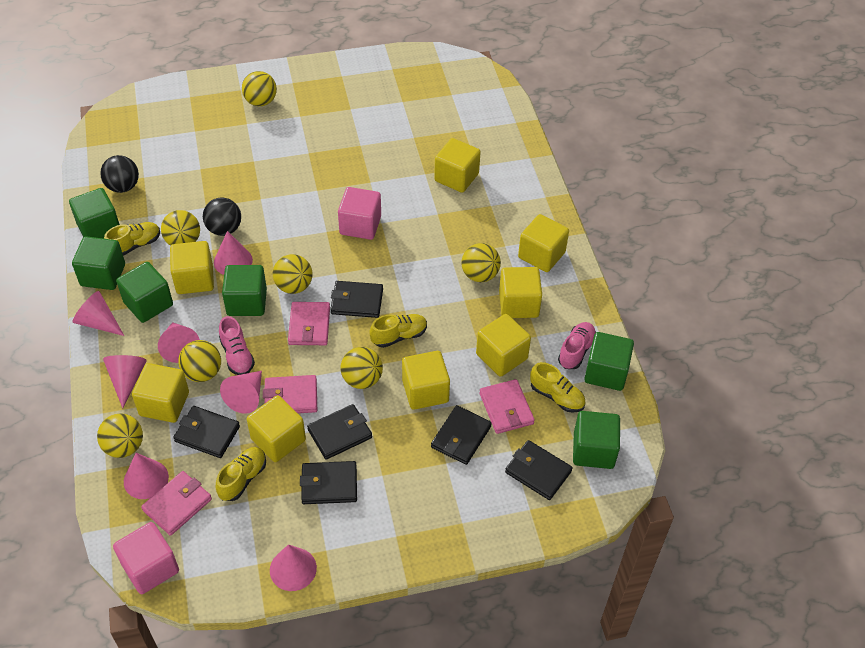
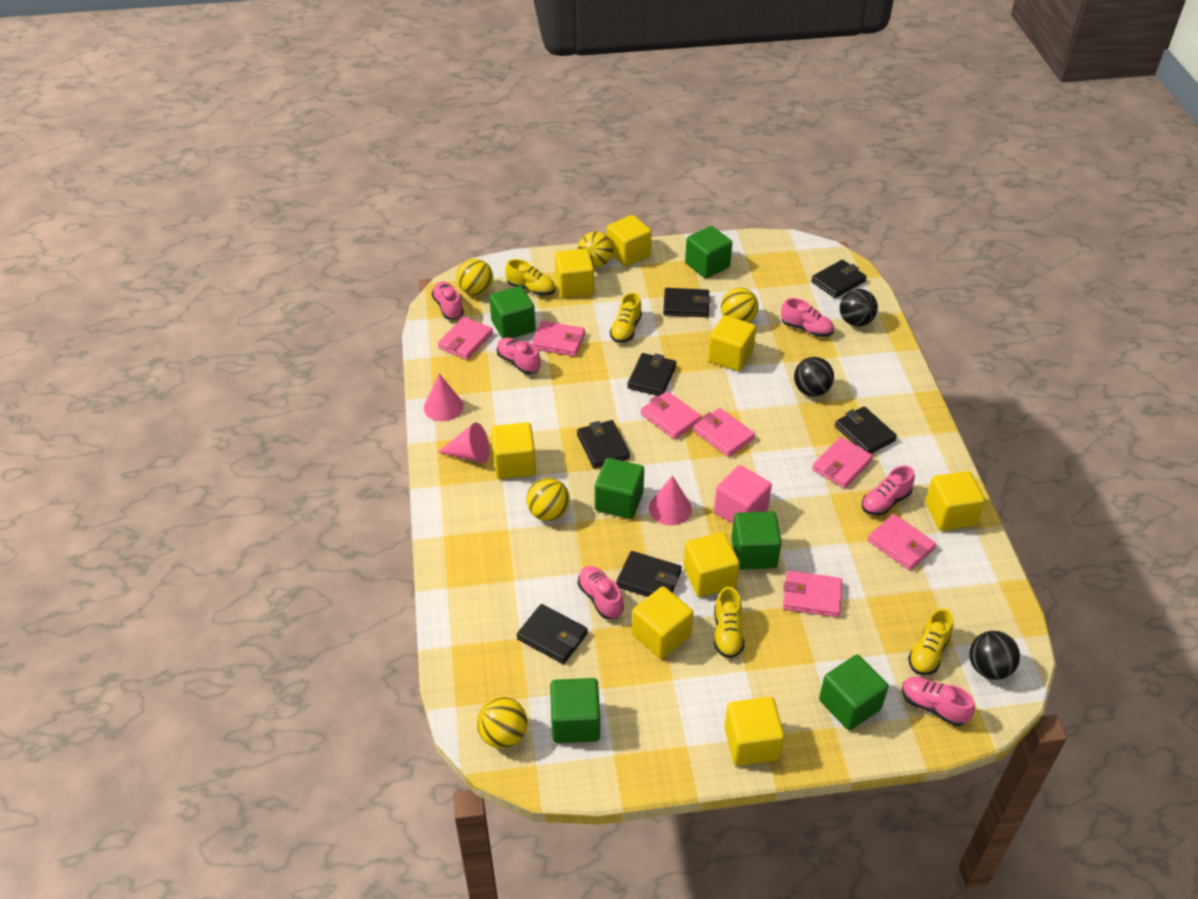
black ball: 2 -> 3
black wallet: 6 -> 7
pink cone: 7 -> 3
pink cube: 2 -> 1
pink shoe: 2 -> 6
pink wallet: 4 -> 7
yellow ball: 7 -> 5

